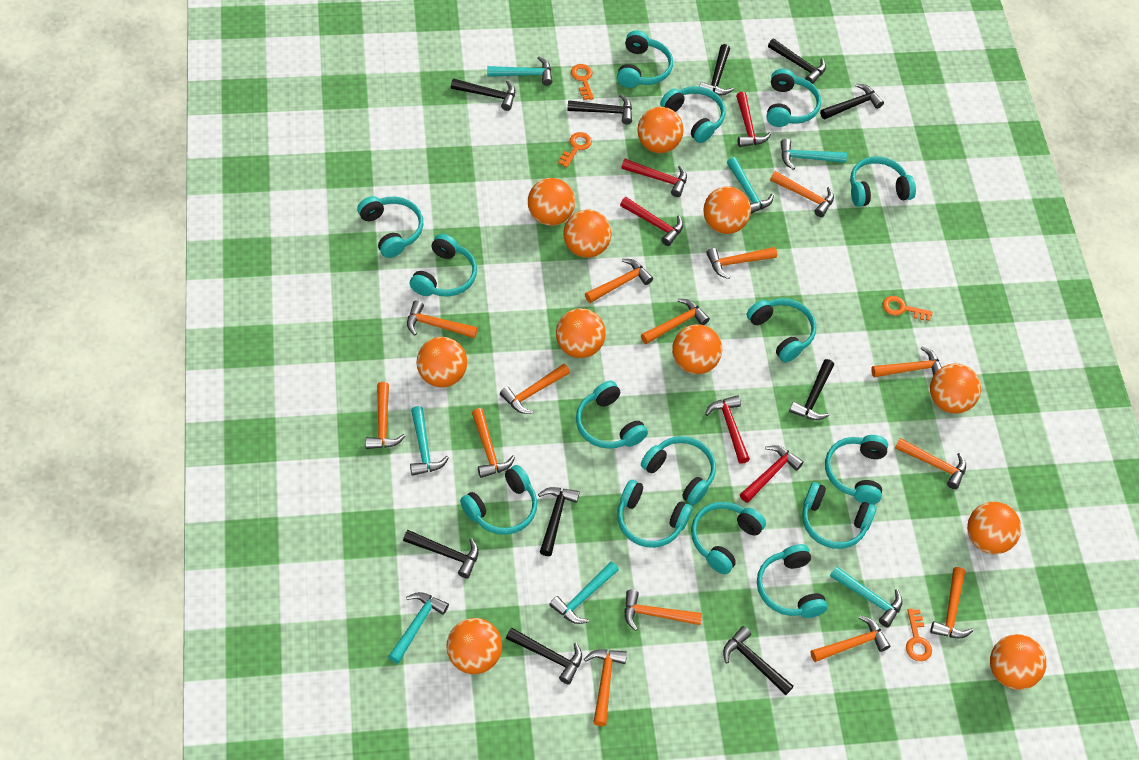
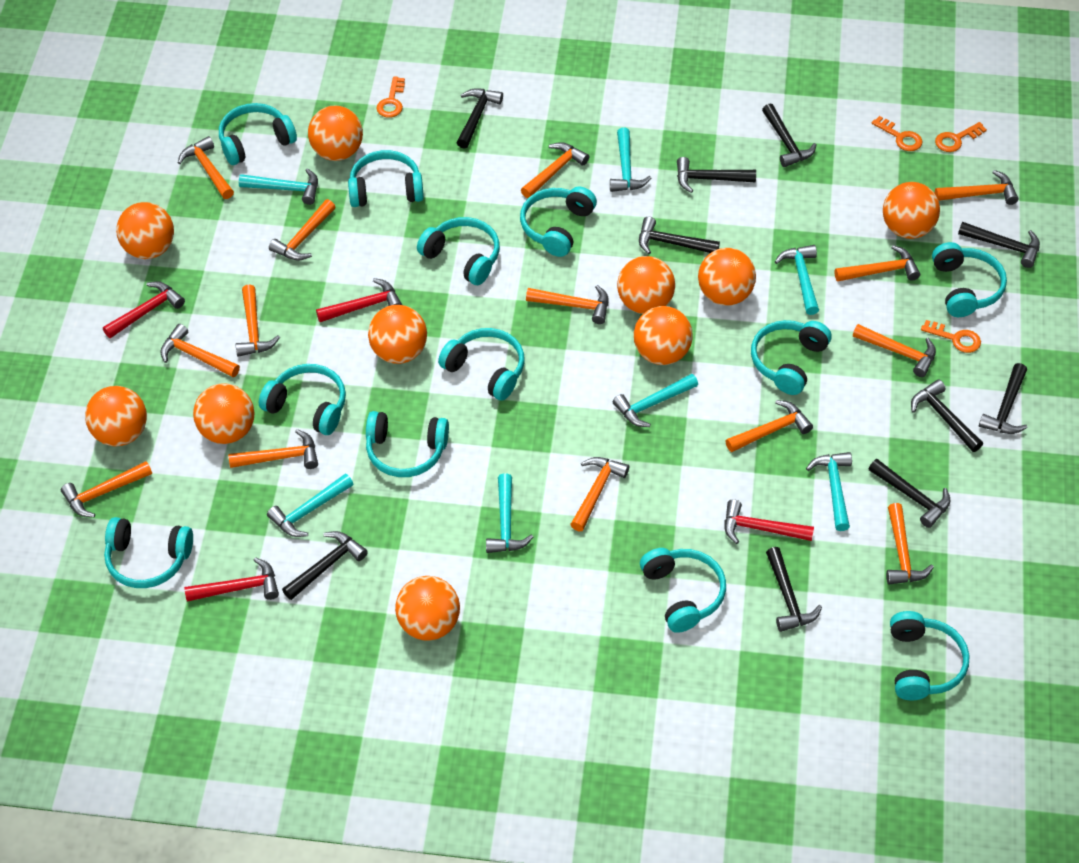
orange ball: 11 -> 10
red hammer: 5 -> 4
turquoise headphones: 15 -> 12

